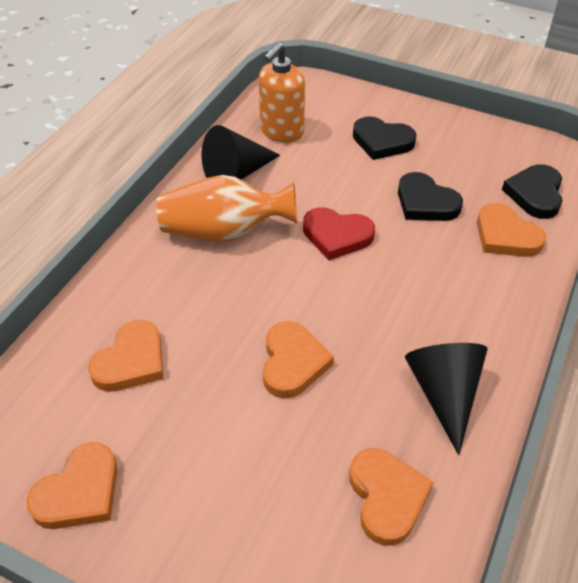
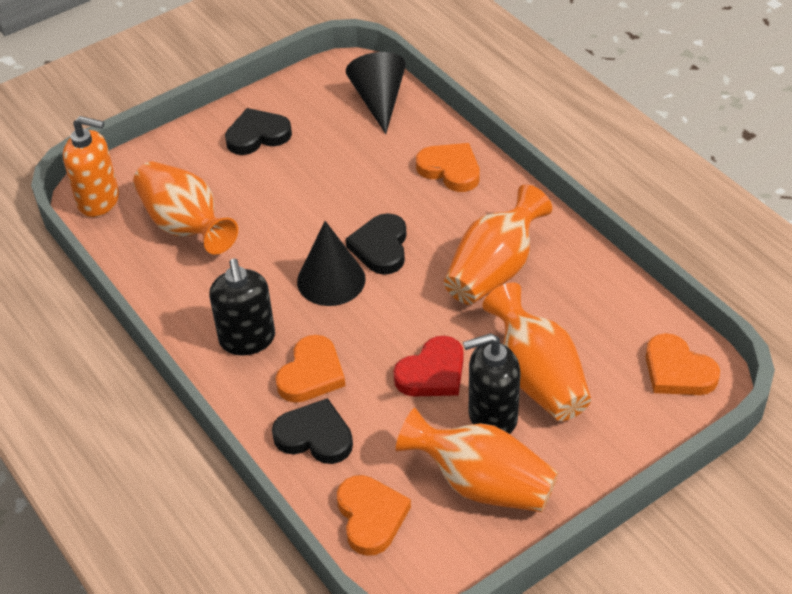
black soap dispenser: 0 -> 2
orange heart: 5 -> 4
orange vase: 1 -> 4

